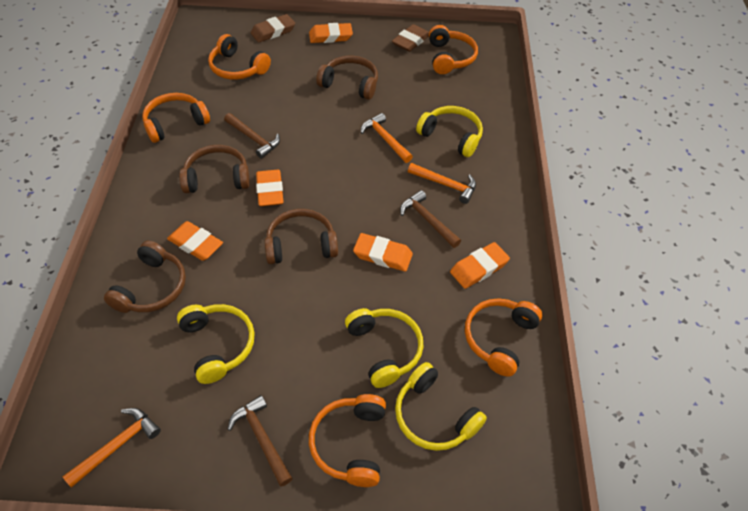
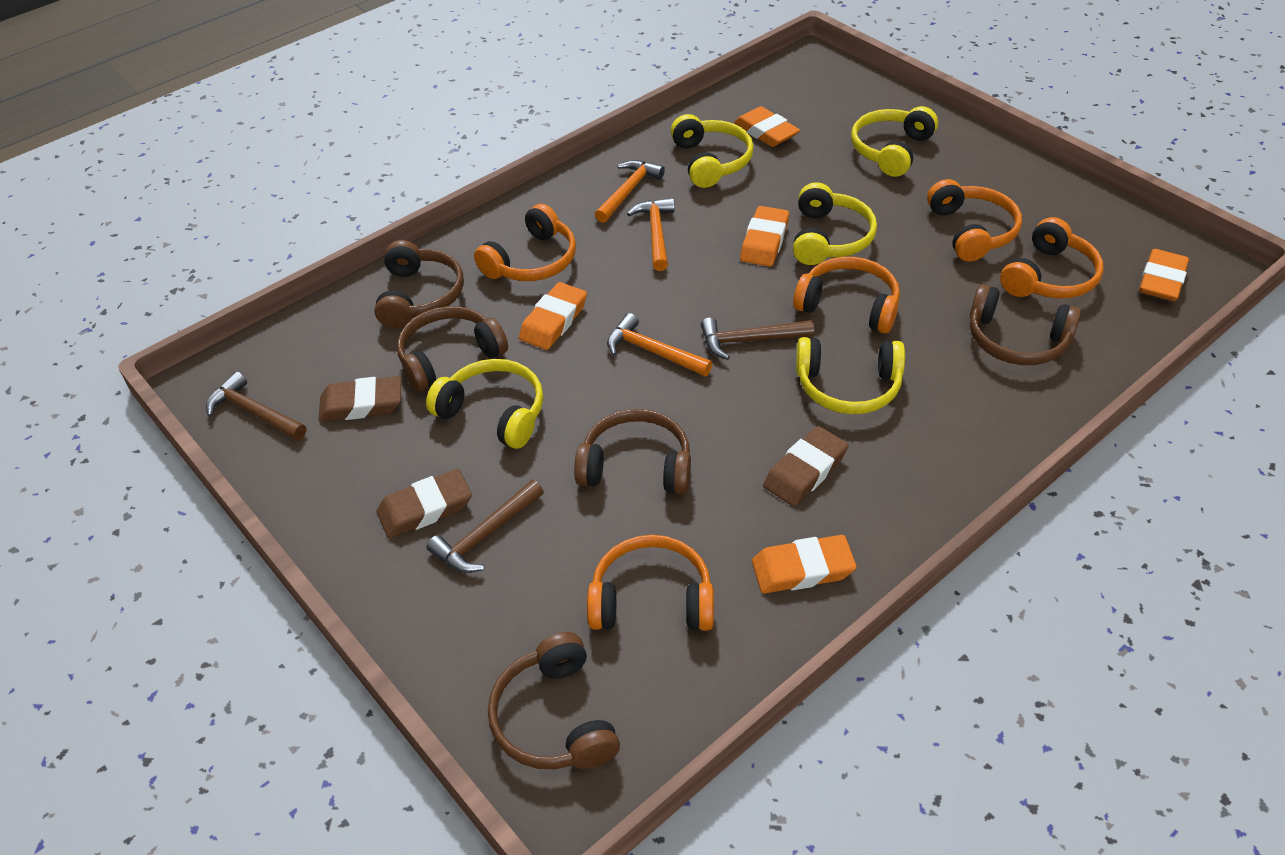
brown eraser: 2 -> 3
brown headphones: 4 -> 5
yellow headphones: 4 -> 5

